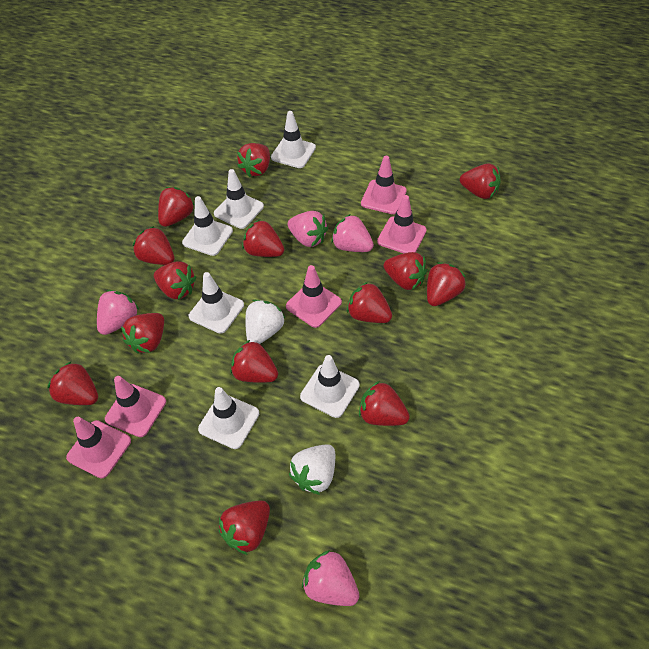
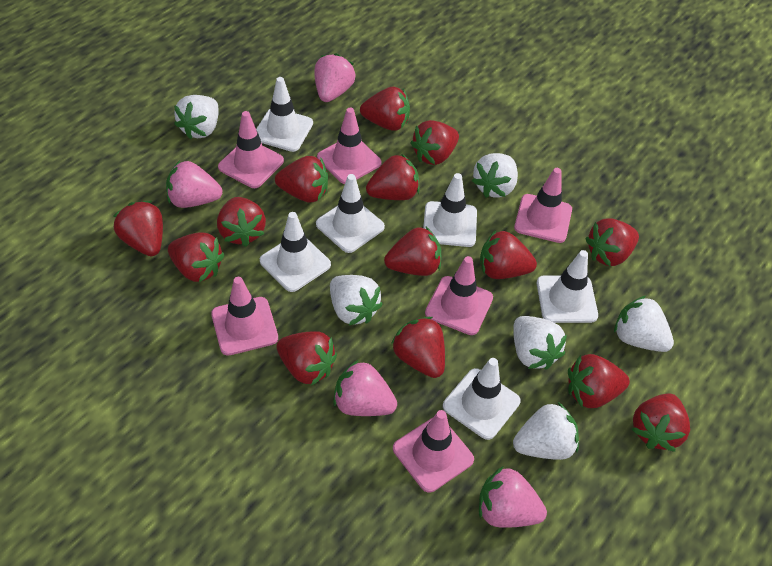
pink traffic cone: 5 -> 6
white strawberry: 2 -> 6

